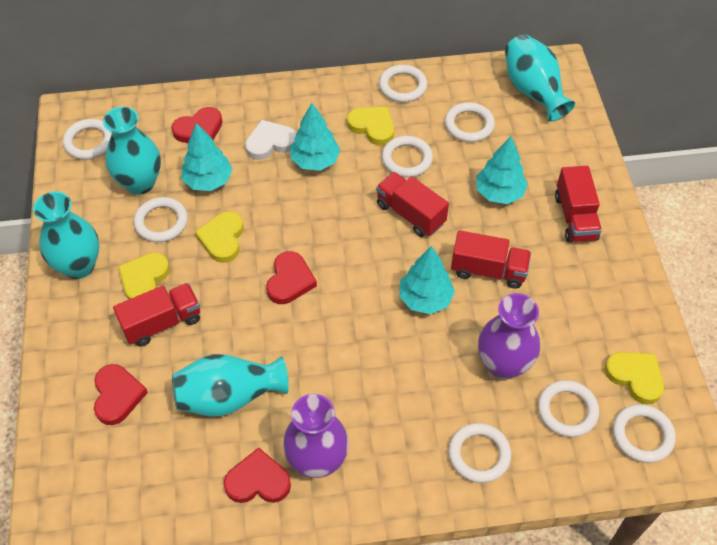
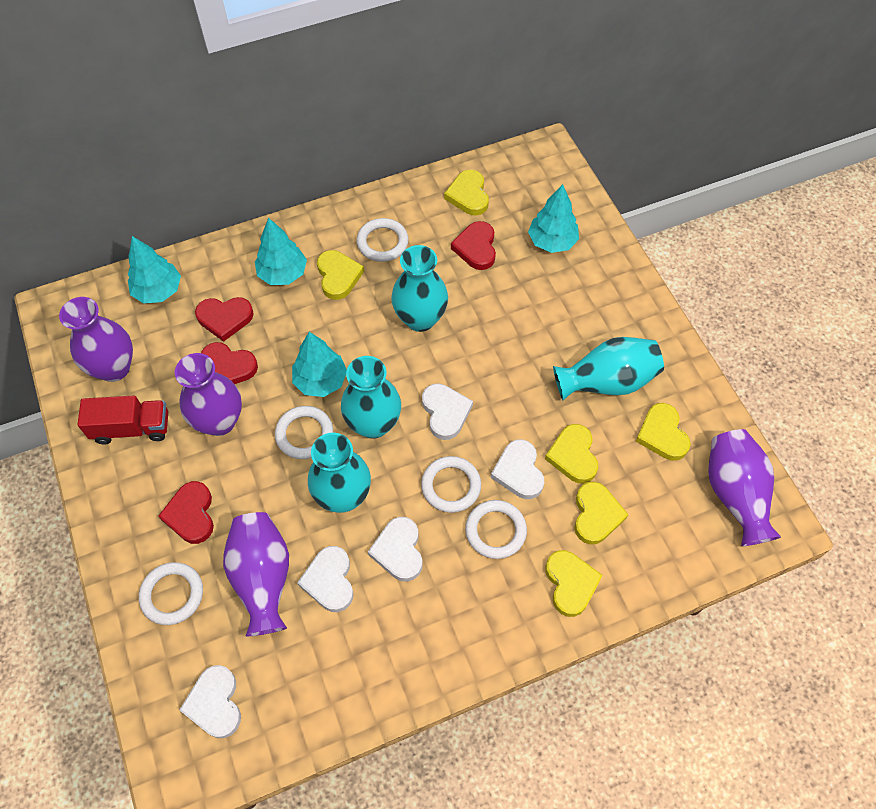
purple vase: 2 -> 4
red truck: 4 -> 1
white heart: 1 -> 5
white ring: 8 -> 5
yellow heart: 4 -> 6

